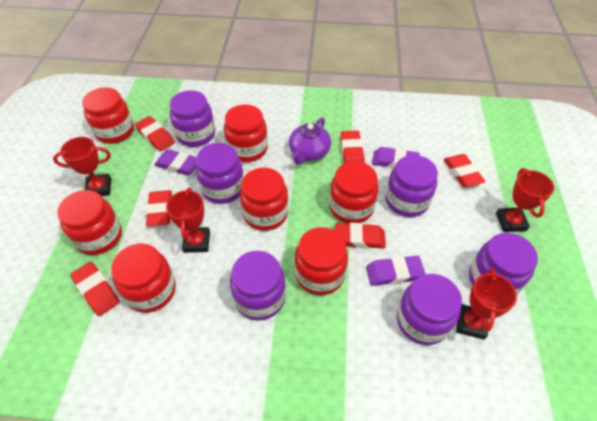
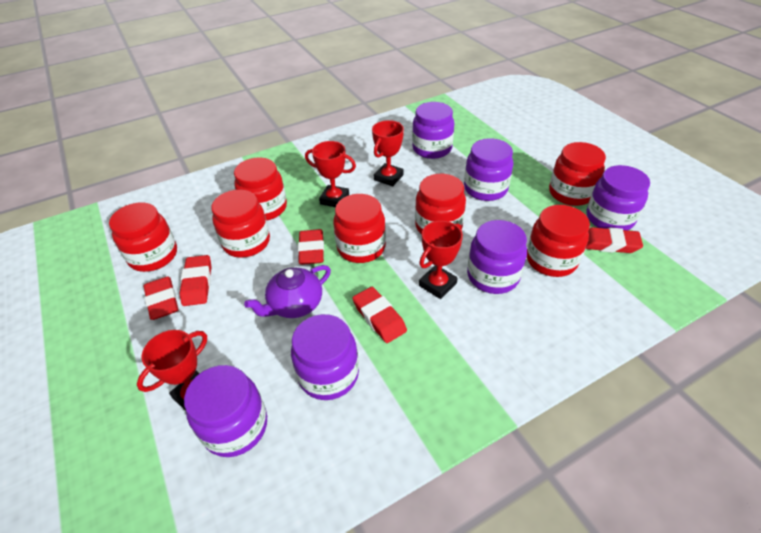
purple eraser: 3 -> 0
red eraser: 6 -> 5

